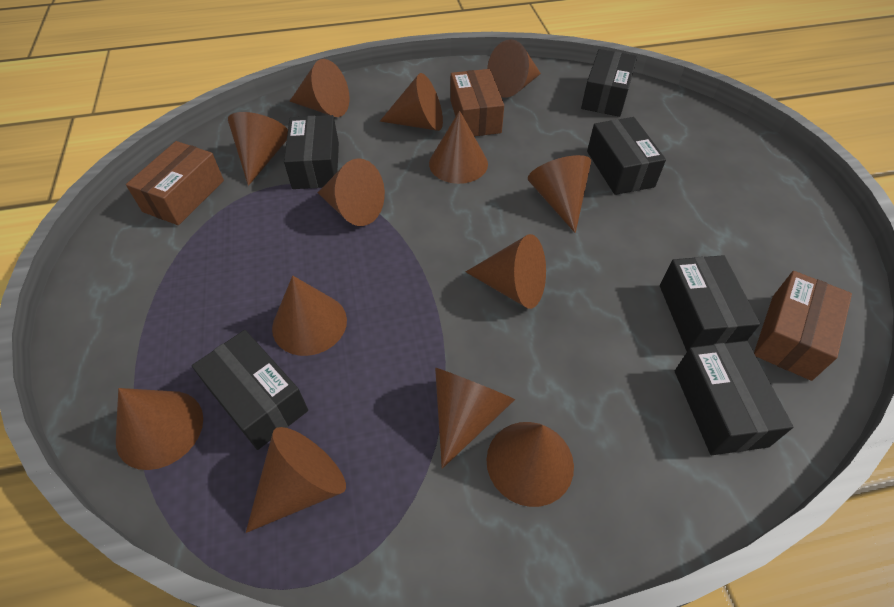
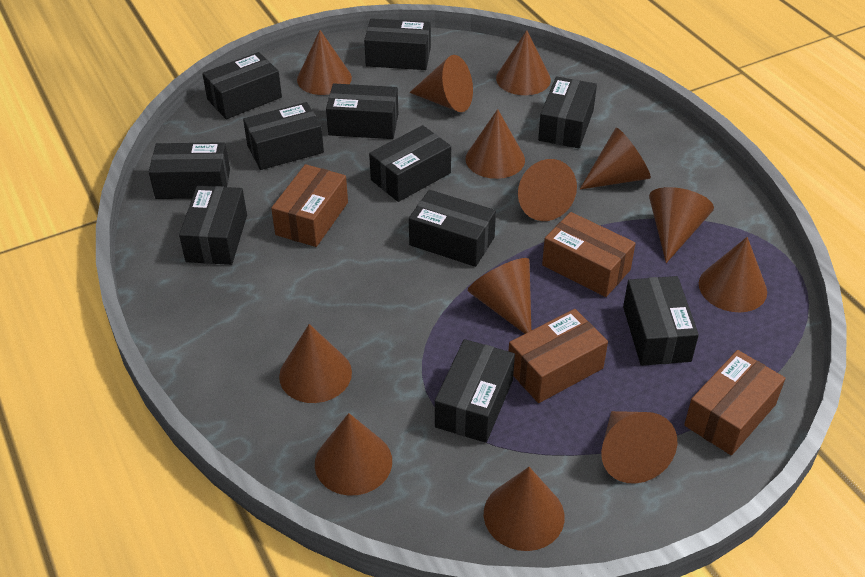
black box: 6 -> 11
brown box: 3 -> 4

